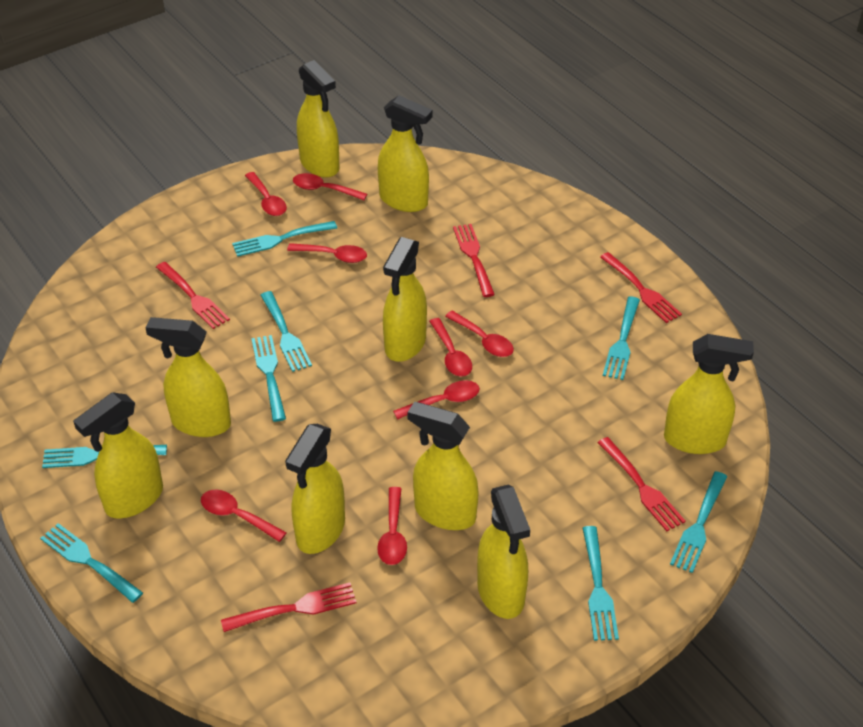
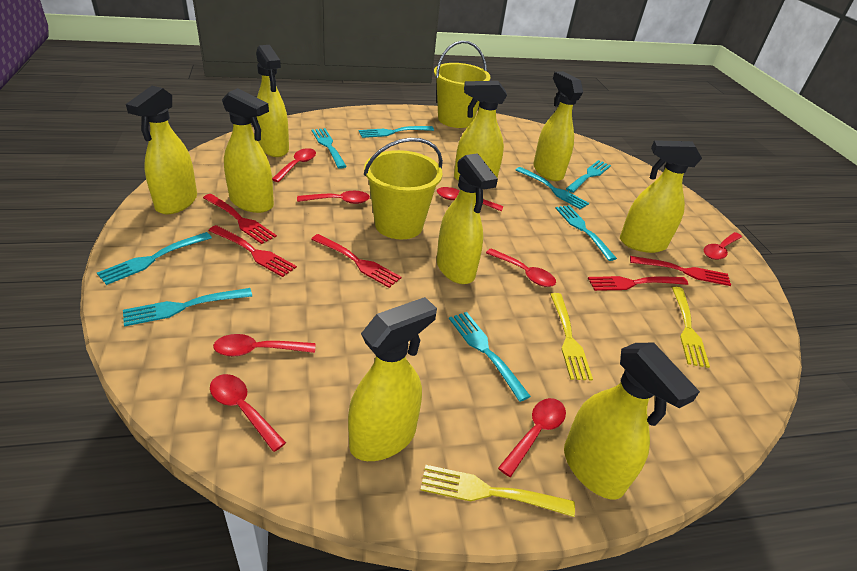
yellow bucket: 0 -> 2
yellow fork: 0 -> 3

